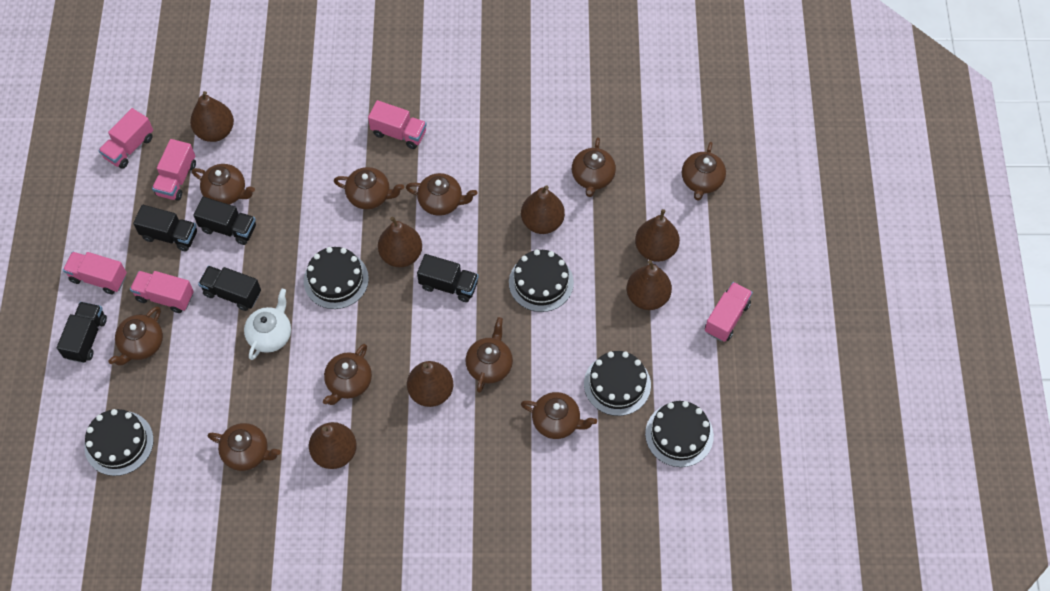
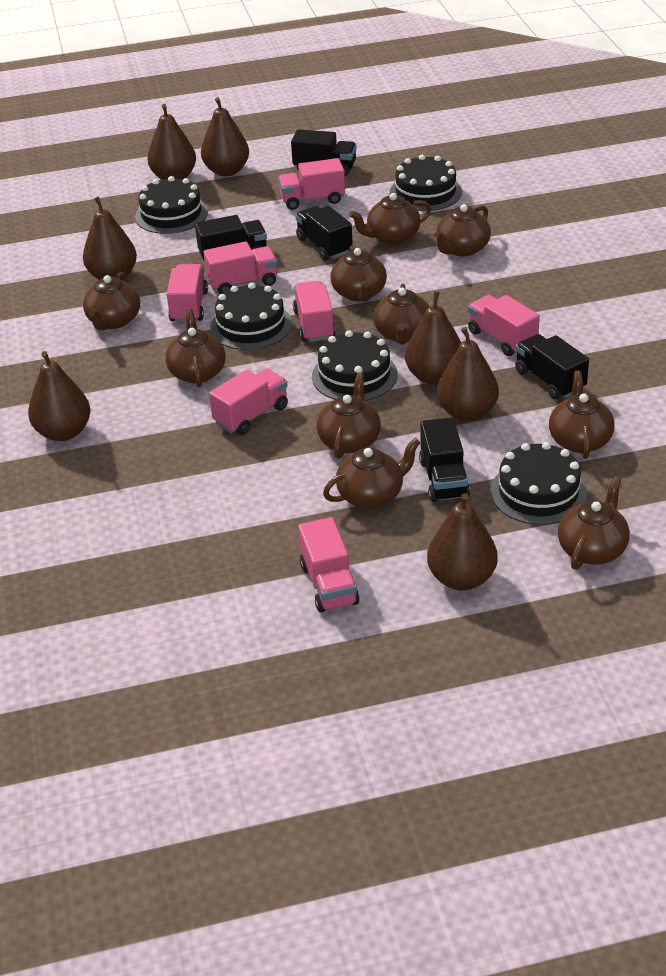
pink truck: 6 -> 7
white teapot: 1 -> 0

